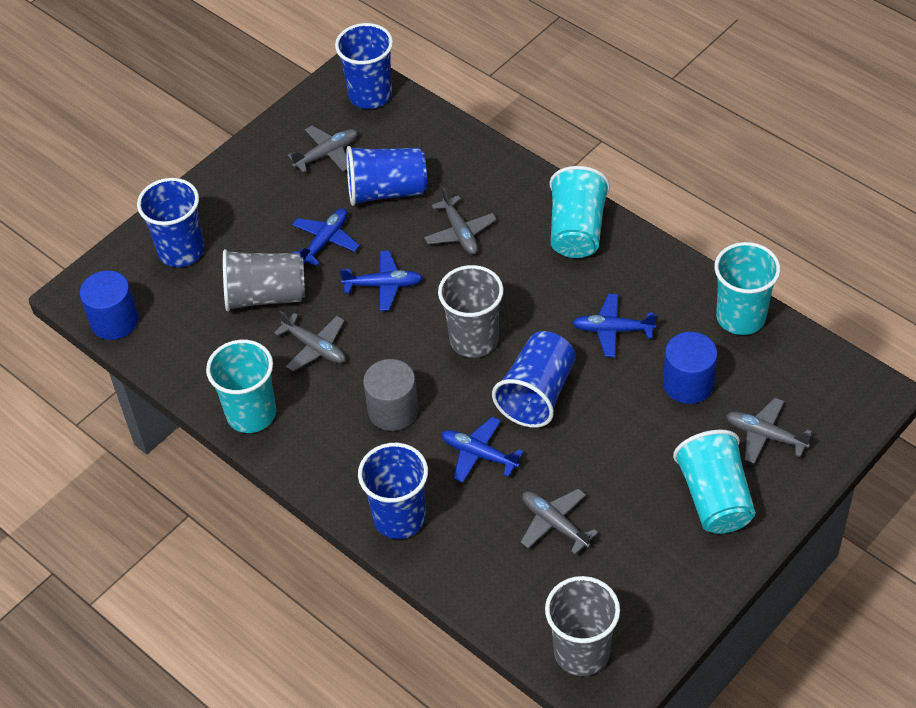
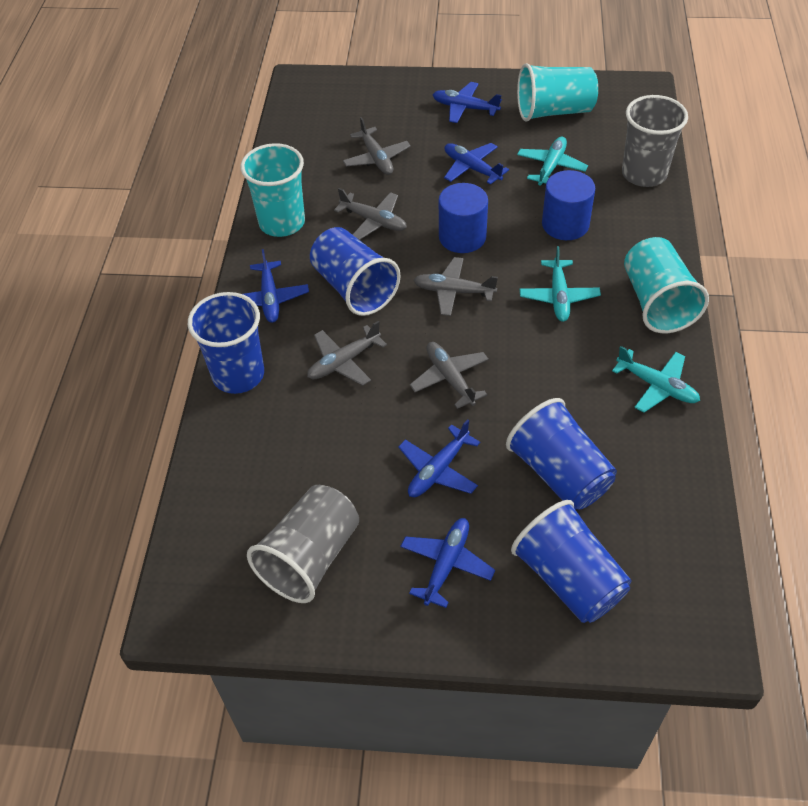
blue cup: 5 -> 4
blue plane: 4 -> 5
grey cup: 3 -> 2
grey cylinder: 1 -> 0
turquoise cup: 4 -> 3
turquoise plane: 0 -> 3

